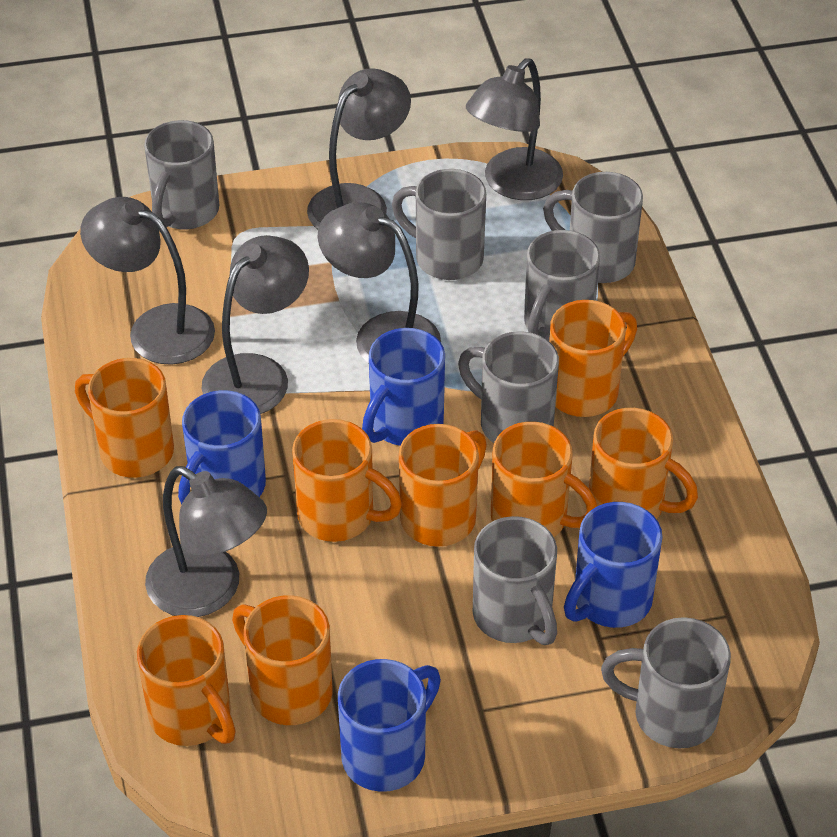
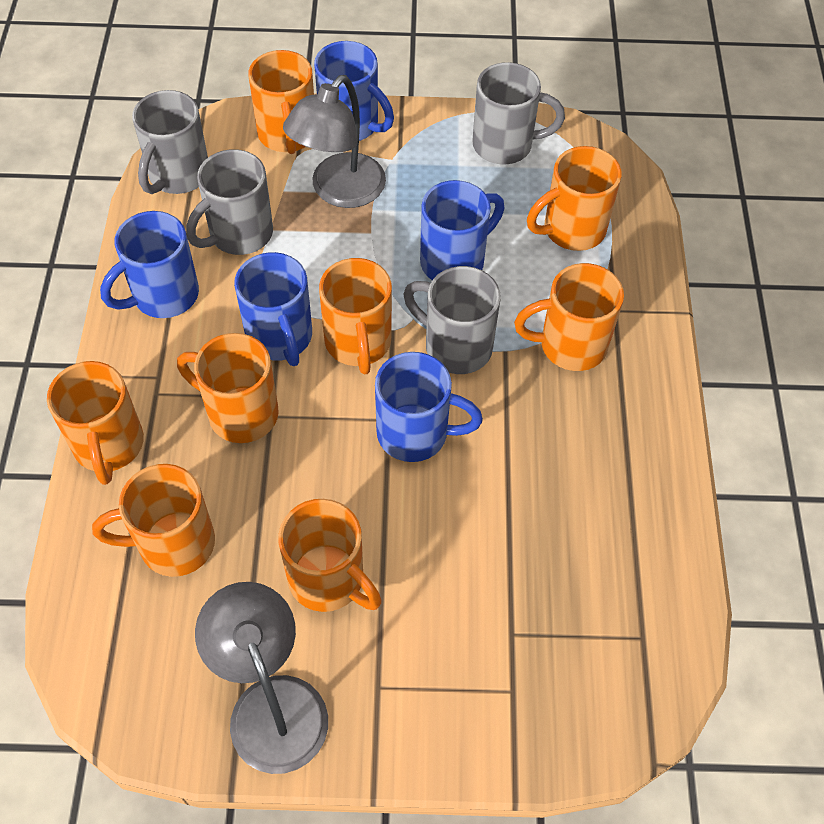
blue mug: 4 -> 5
grey lamp: 6 -> 2
grey mug: 7 -> 4

